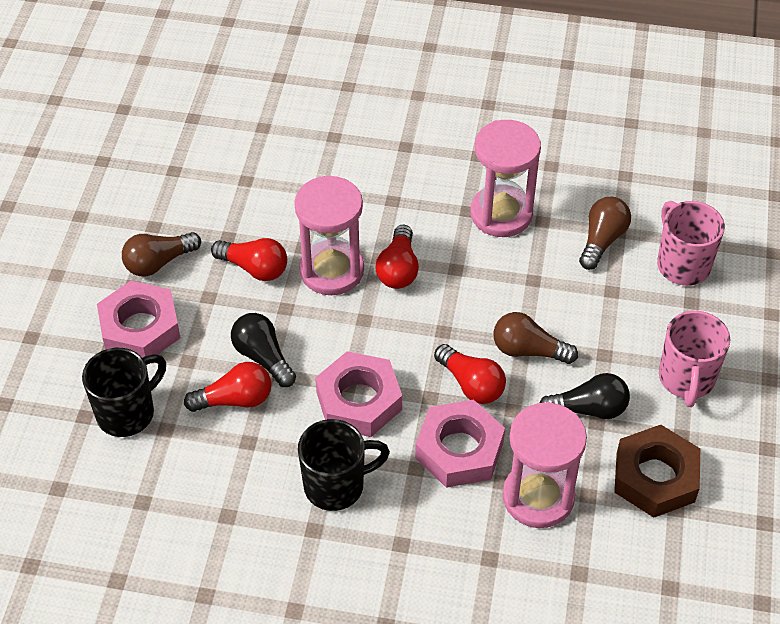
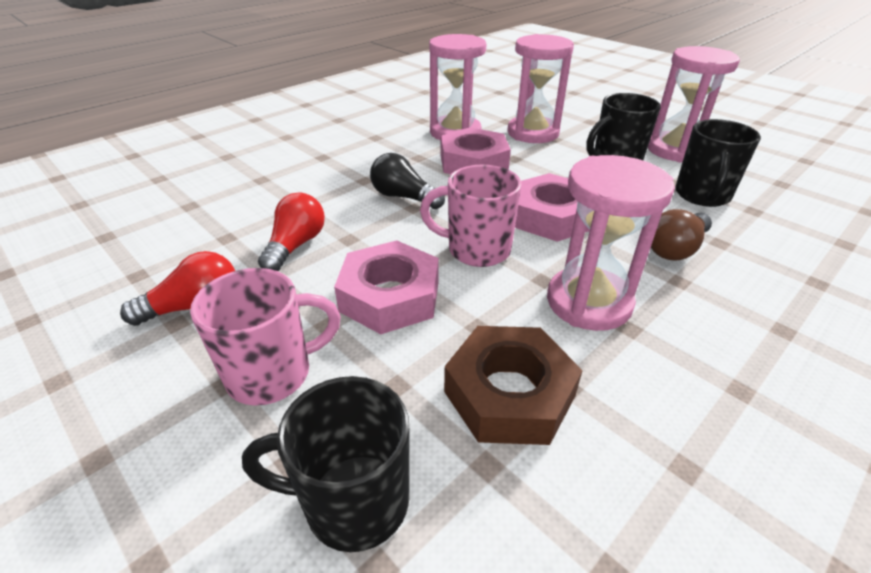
black light bulb: 2 -> 1
black mug: 2 -> 3
brown light bulb: 3 -> 1
pink hourglass: 3 -> 4
red light bulb: 4 -> 2

